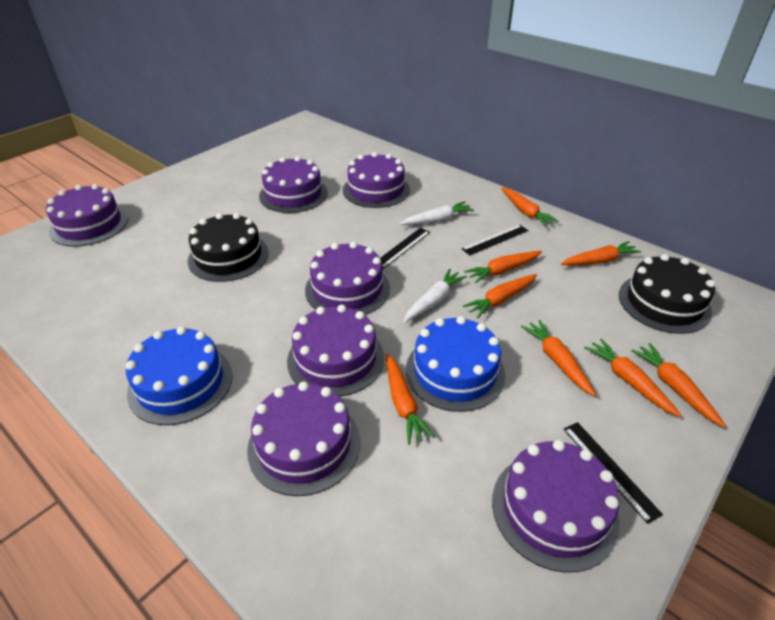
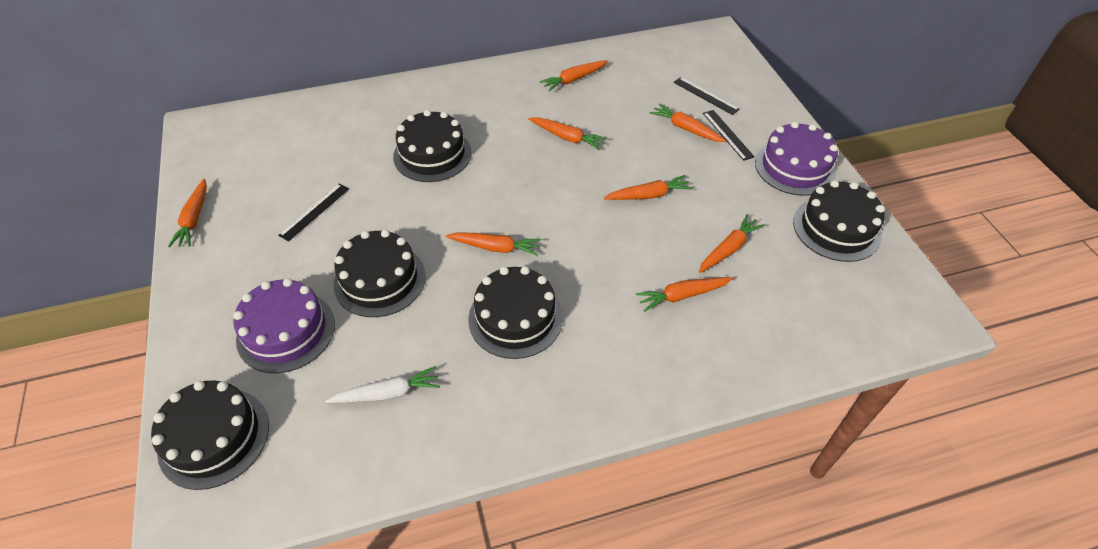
black cake: 2 -> 5
blue cake: 2 -> 0
purple cake: 7 -> 2
white carrot: 2 -> 1

